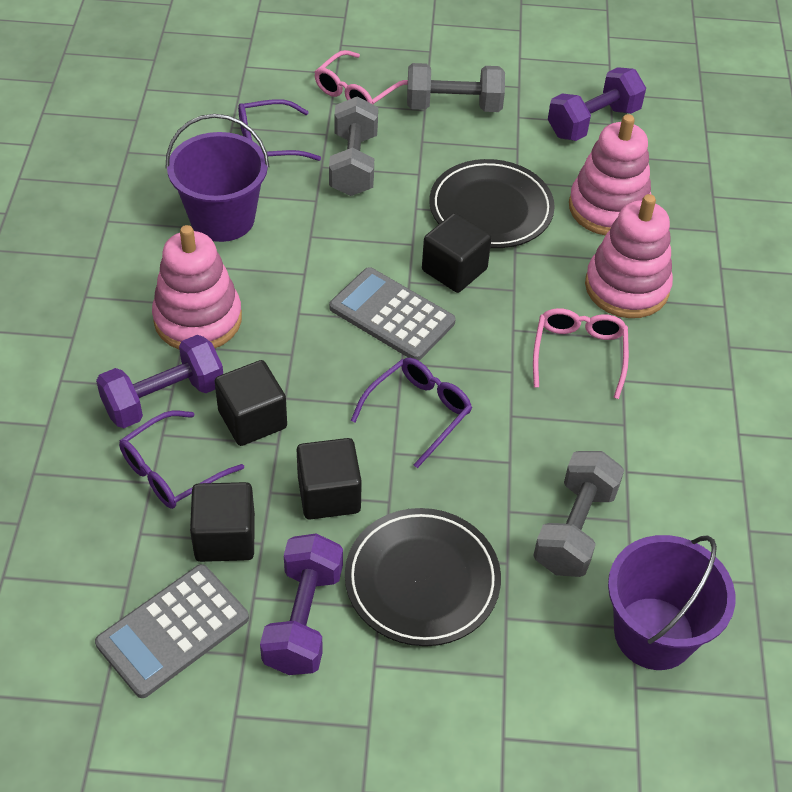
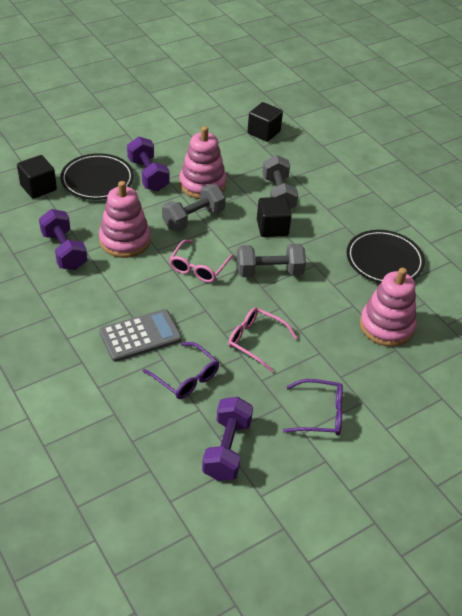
black cube: 4 -> 3
grey calculator: 2 -> 1
purple bucket: 2 -> 0
purple glasses: 3 -> 2

